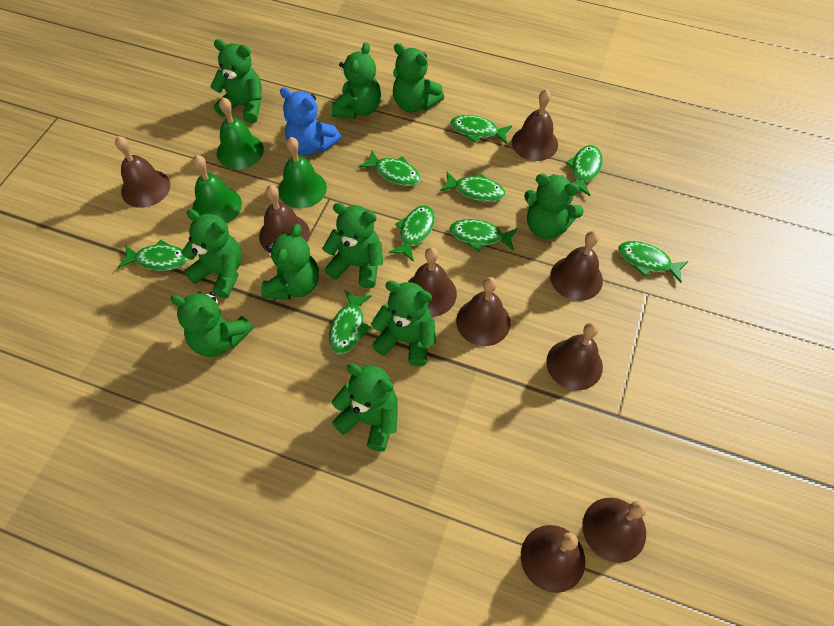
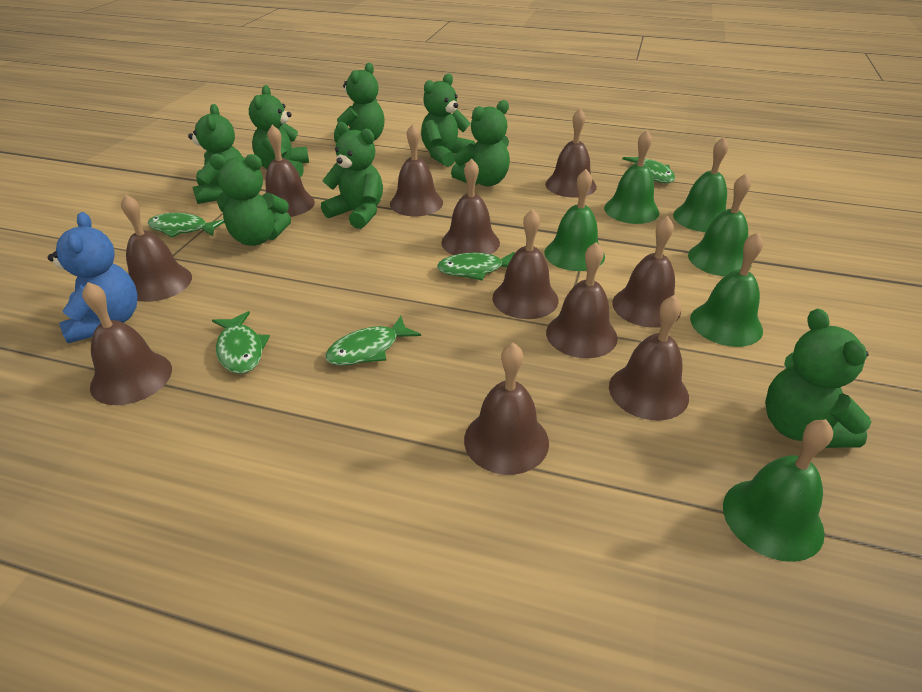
brown bell: 9 -> 11
green bell: 3 -> 6
green fish: 9 -> 5
green teddy bear: 10 -> 8

